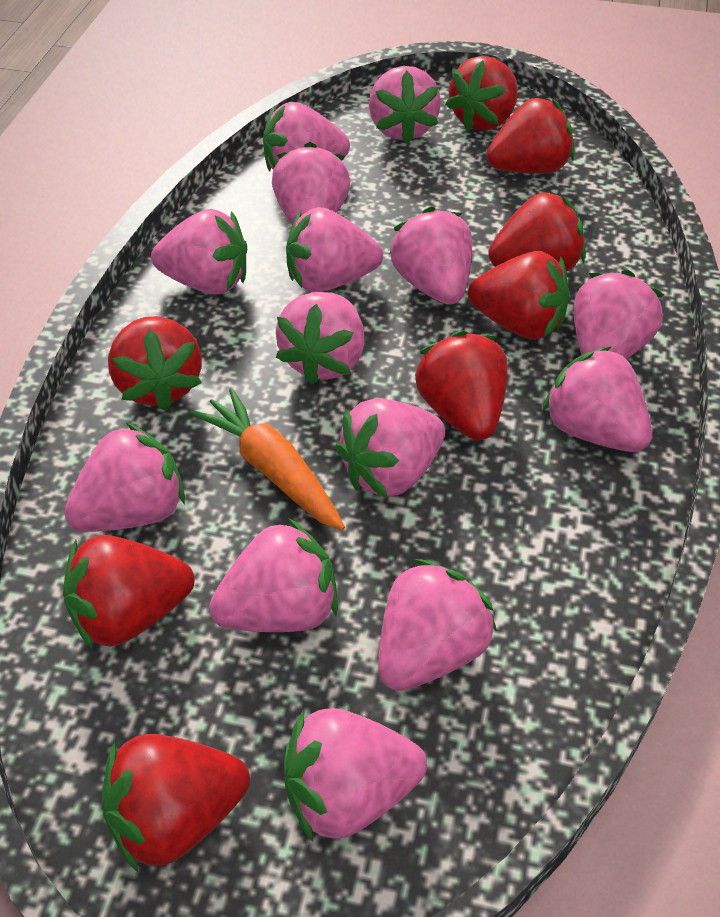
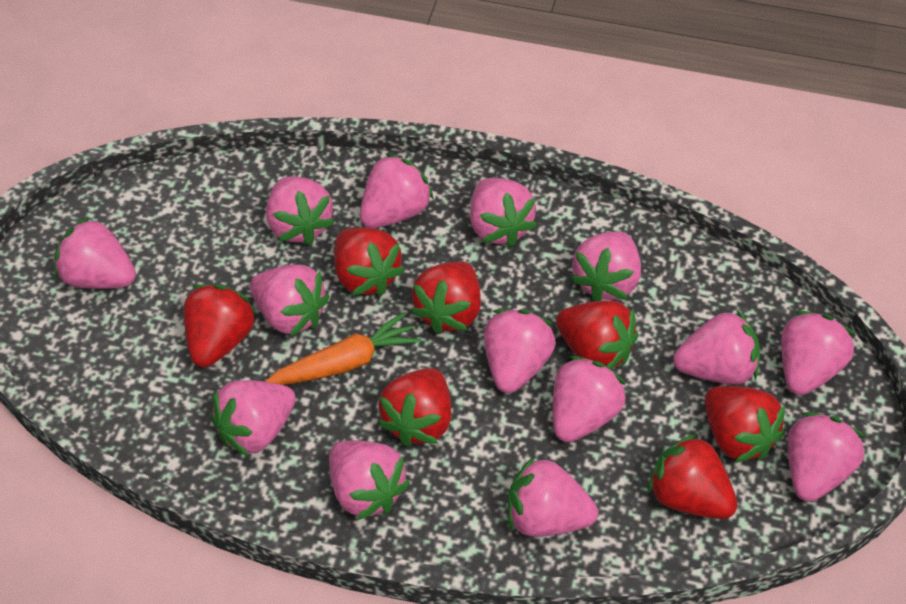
red strawberry: 8 -> 7

